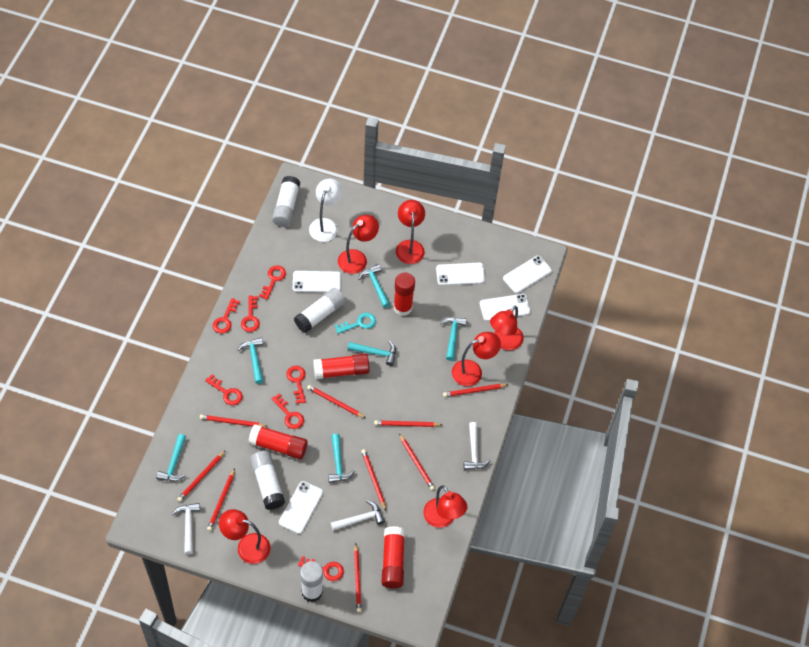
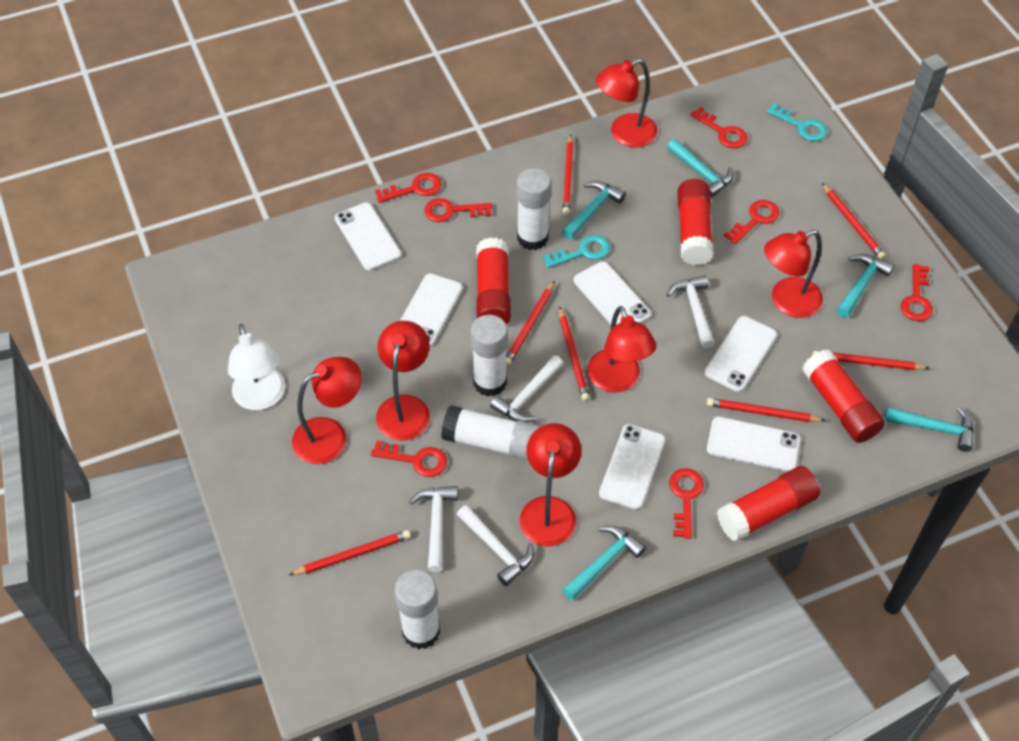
red pencil: 9 -> 7
turquoise hammer: 6 -> 5
turquoise key: 1 -> 2
white hammer: 3 -> 4
white phone: 5 -> 6

